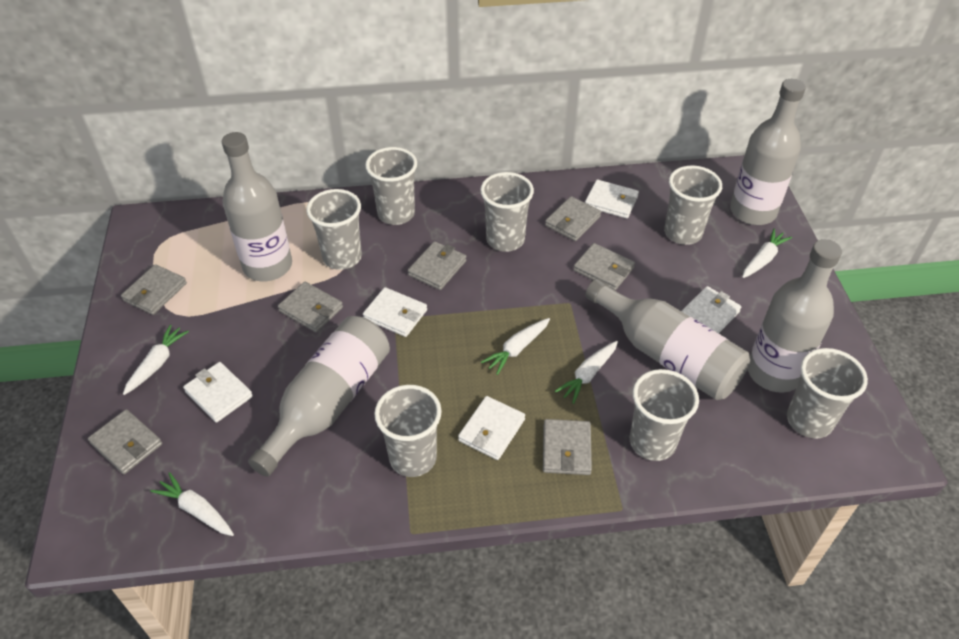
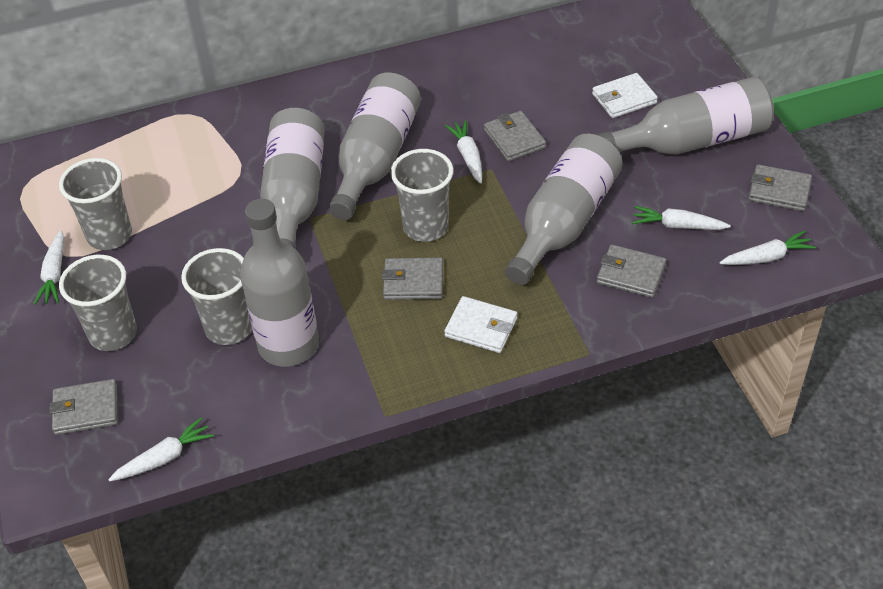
grey cup: 7 -> 4
grey wallet: 7 -> 5
white wallet: 5 -> 2

